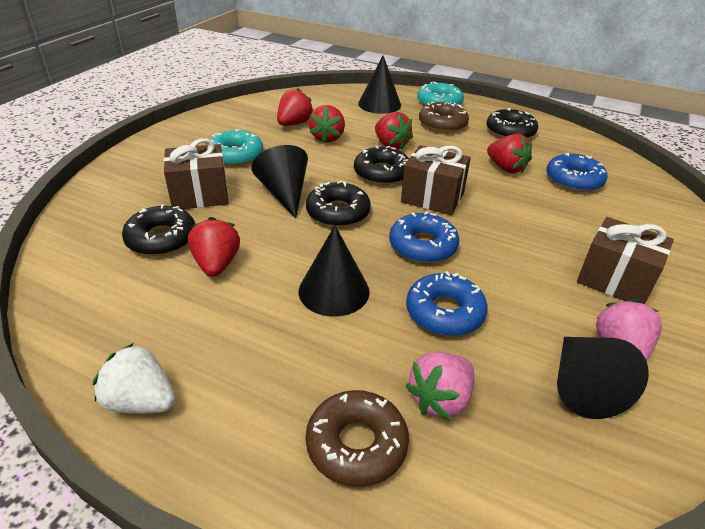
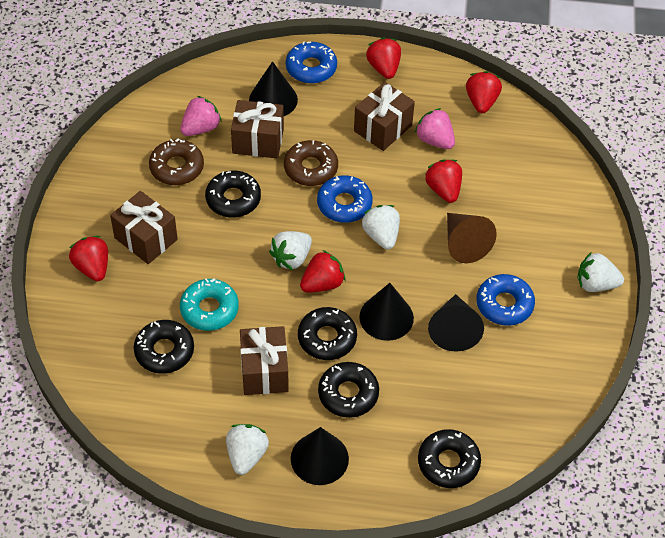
black donut: 4 -> 5
brown cone: 0 -> 1
brown gift: 3 -> 4
turquoise donut: 2 -> 1
white strawberry: 1 -> 4

